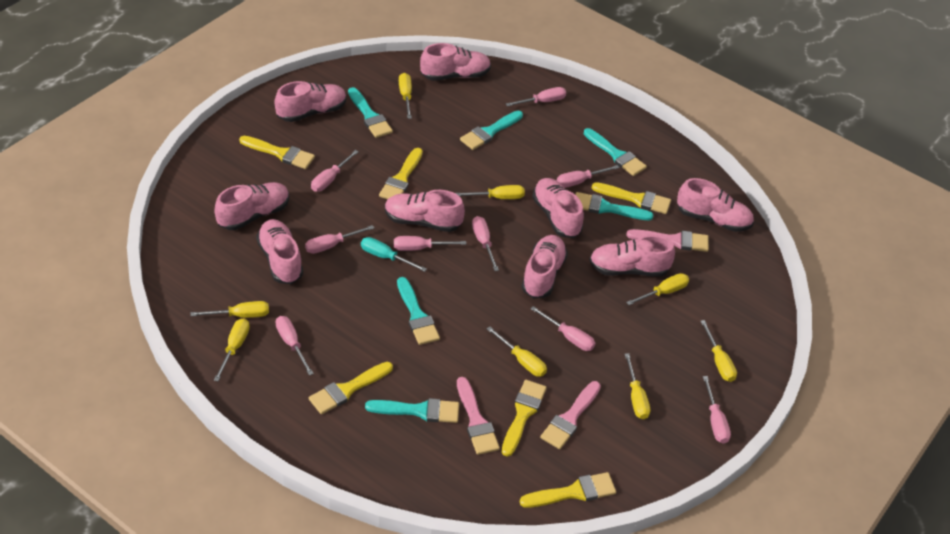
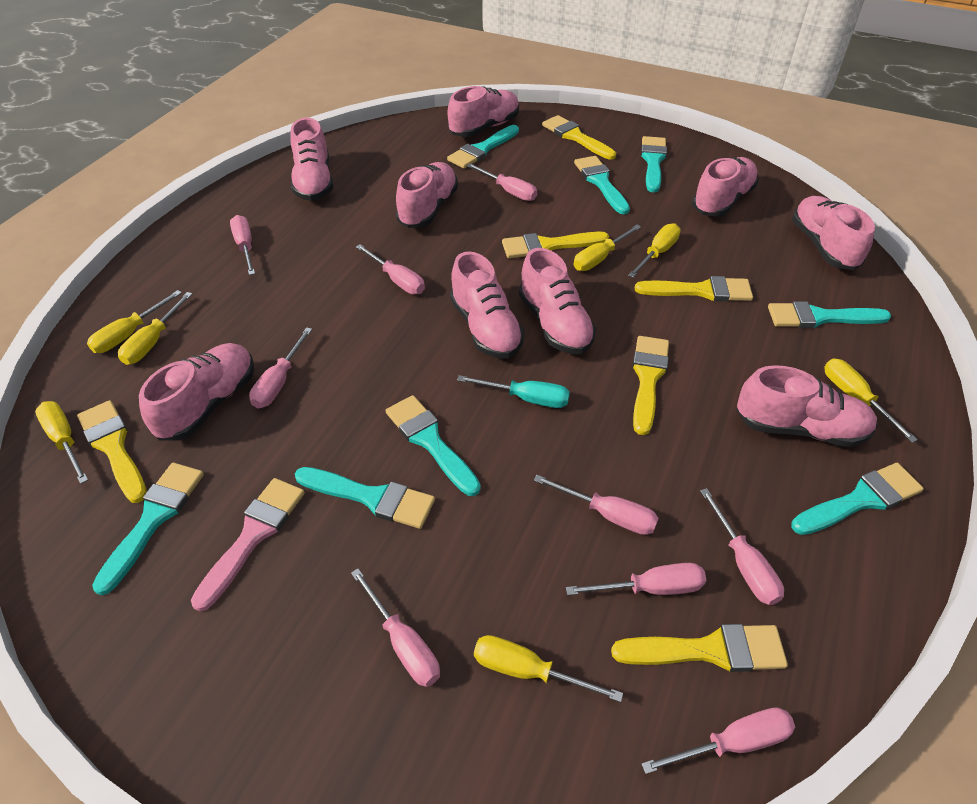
pink brush: 3 -> 1
turquoise brush: 6 -> 8
yellow screwdriver: 8 -> 7

